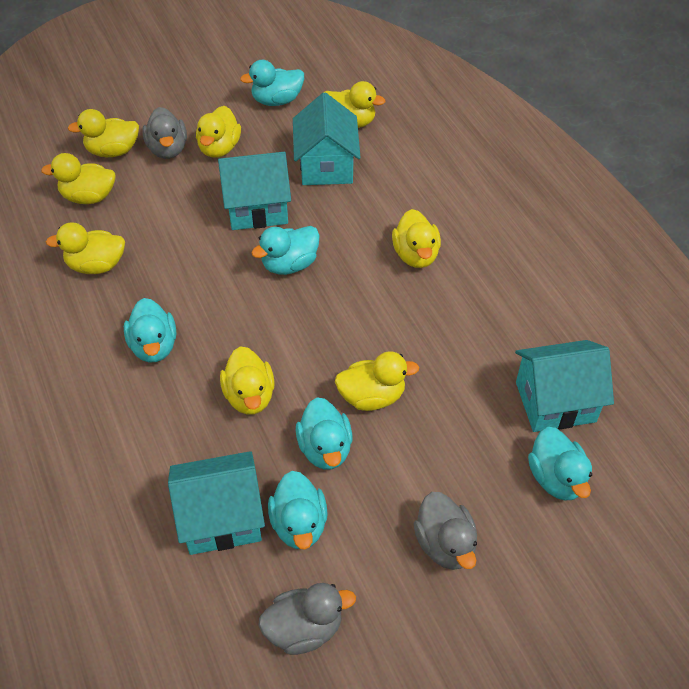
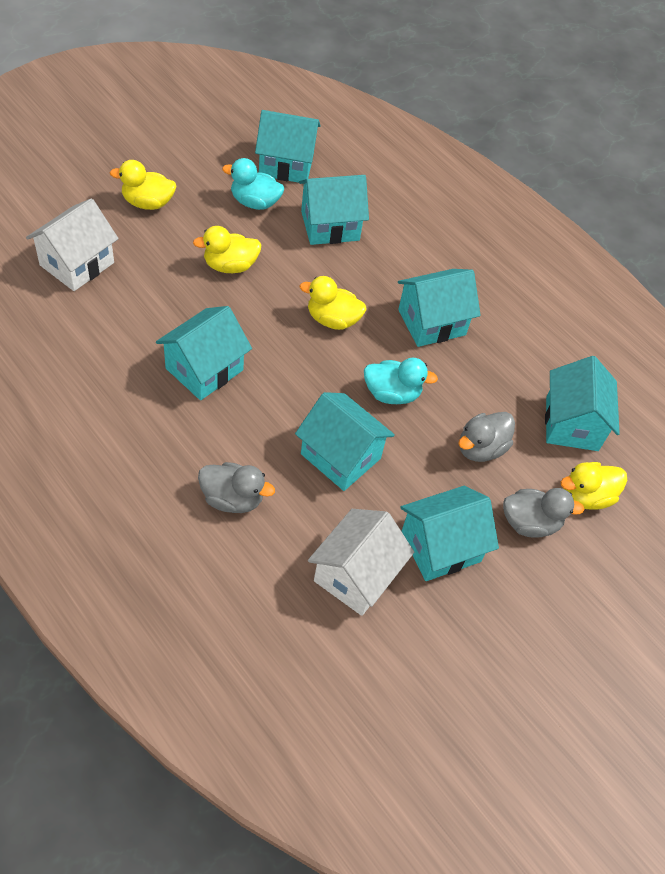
turquoise duck: 6 -> 2
turquoise house: 4 -> 7
white house: 0 -> 2
yellow duck: 8 -> 4

